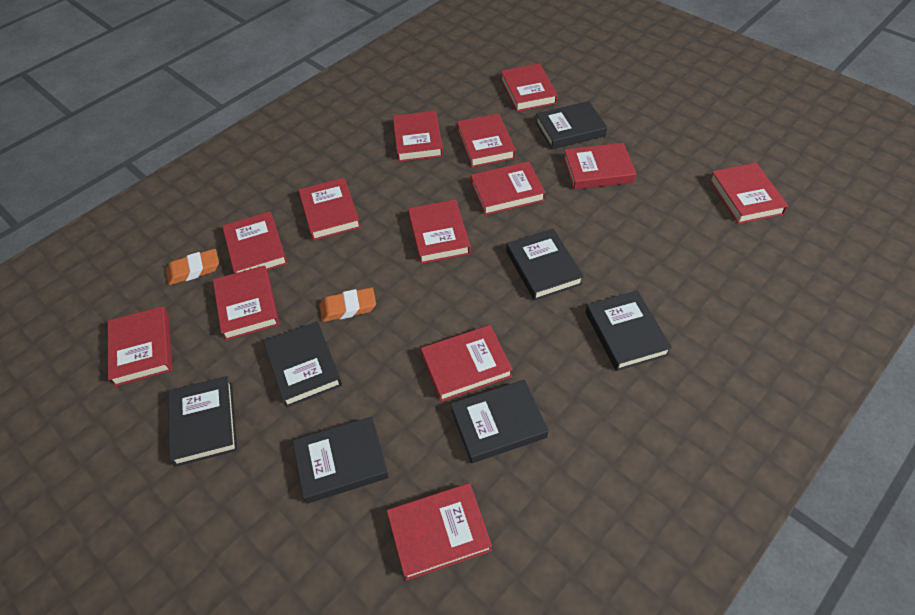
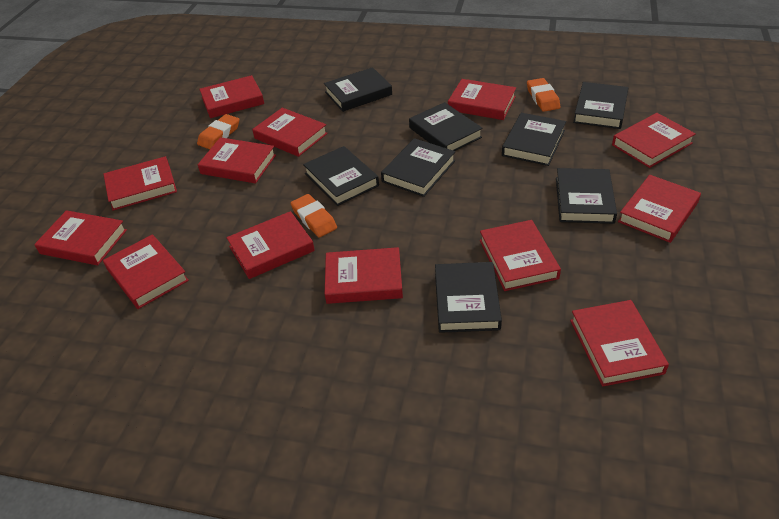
black book: 7 -> 8
orange eraser: 2 -> 3

